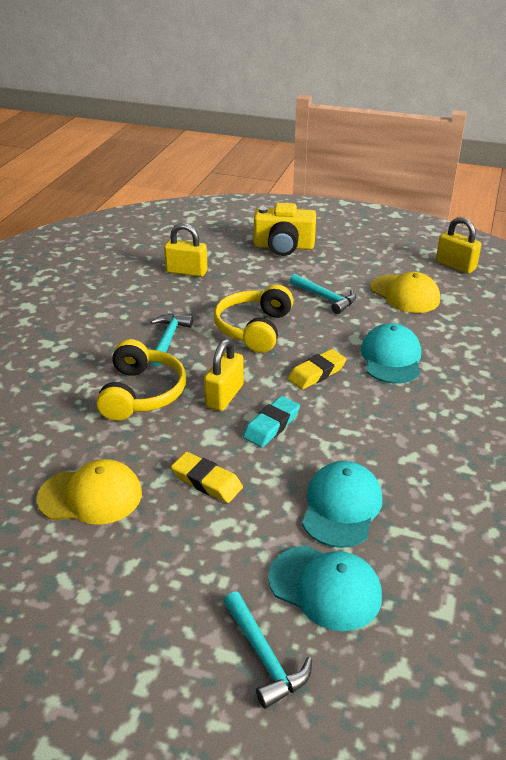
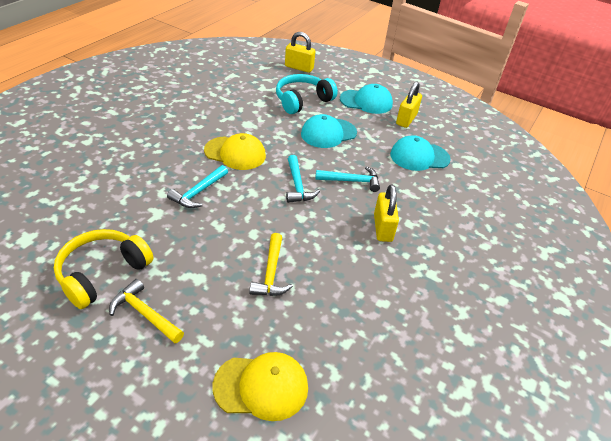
turquoise eraser: 1 -> 0
turquoise headphones: 0 -> 1
yellow camera: 1 -> 0
yellow eraser: 2 -> 0
yellow hammer: 0 -> 2
yellow headphones: 2 -> 1

